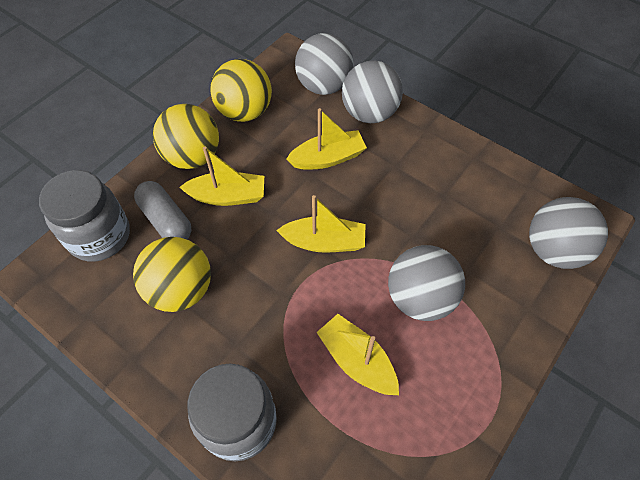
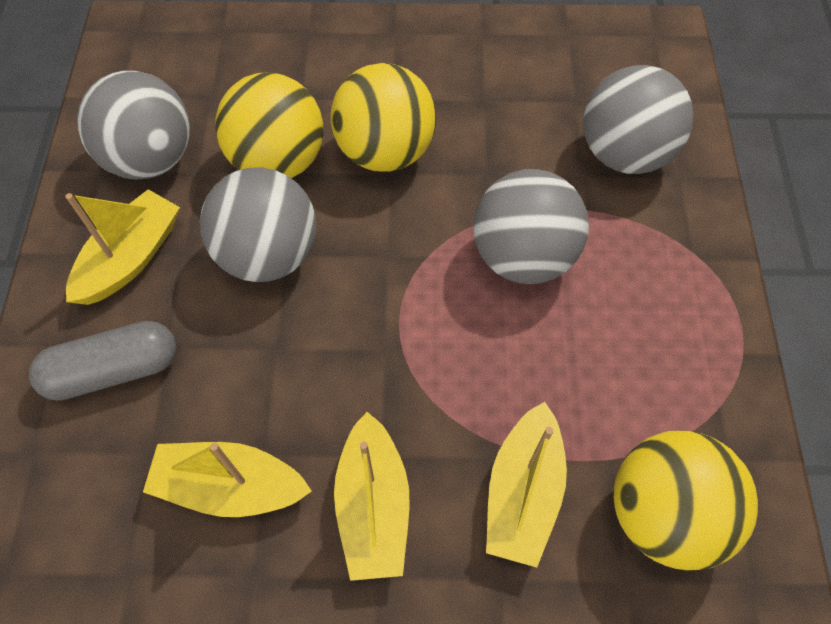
grey jar: 2 -> 0

